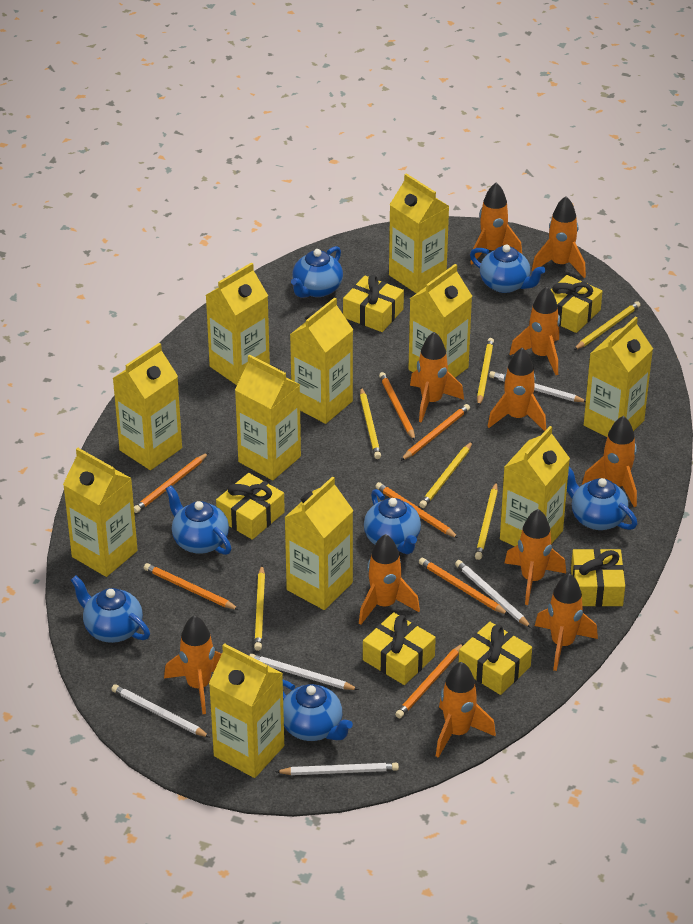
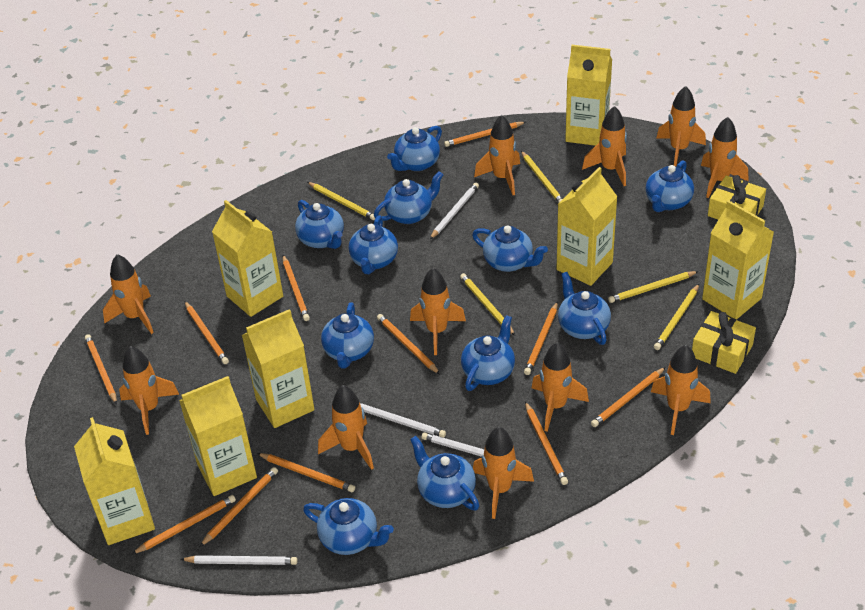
blue teapot: 7 -> 11
orange pencil: 7 -> 11
white pencil: 5 -> 4
yellow carton: 11 -> 7
yellow gift: 6 -> 2
yellow pencil: 6 -> 5

